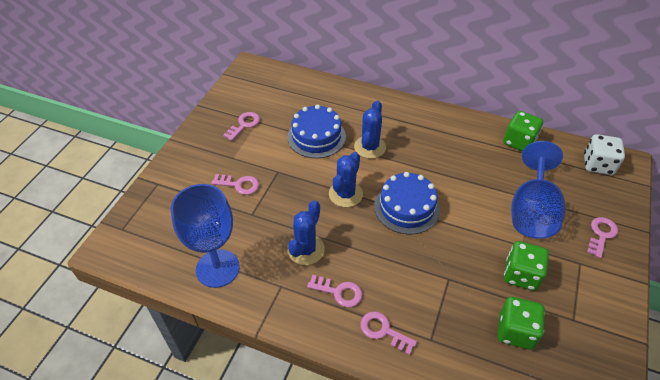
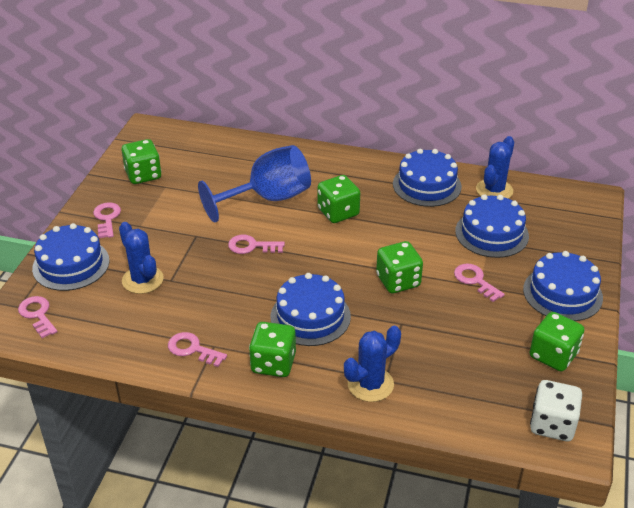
blue cake: 2 -> 5
blue goblet: 2 -> 1
green dice: 3 -> 5

